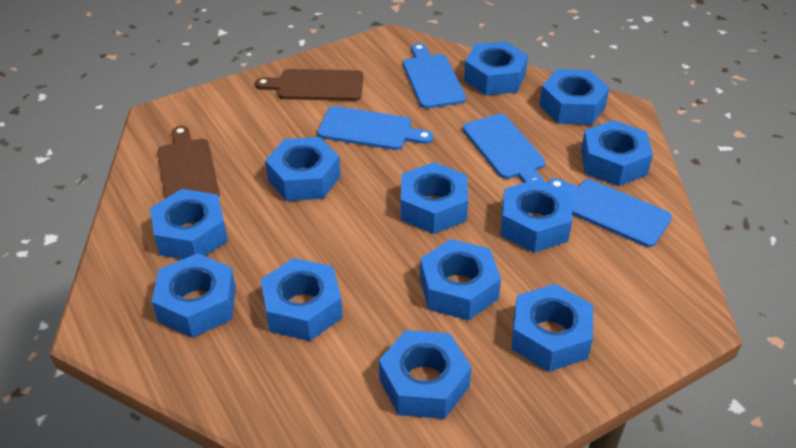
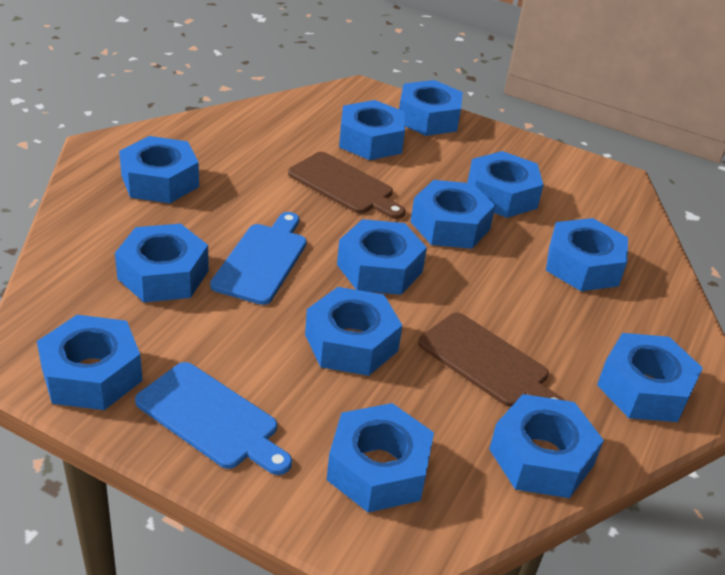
blue cutting board: 4 -> 2
blue nut: 12 -> 13

